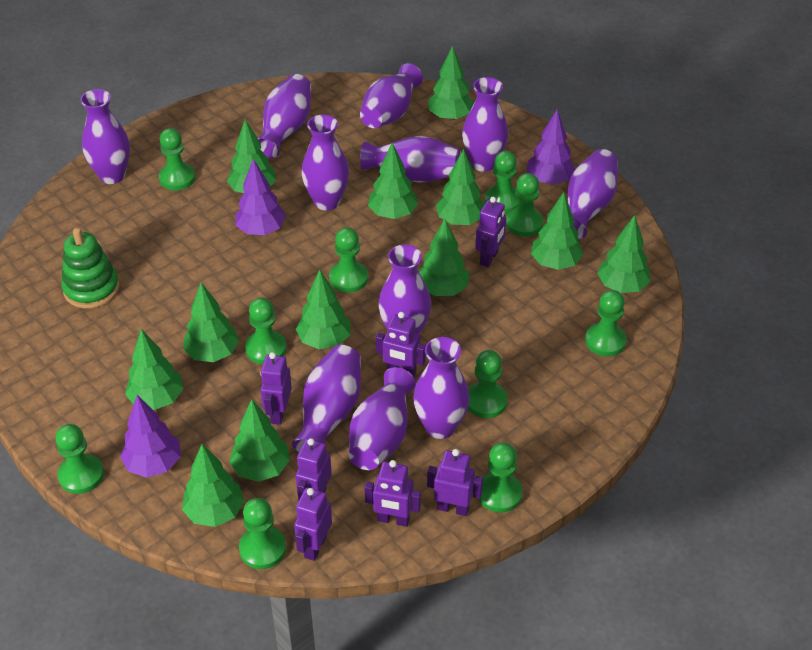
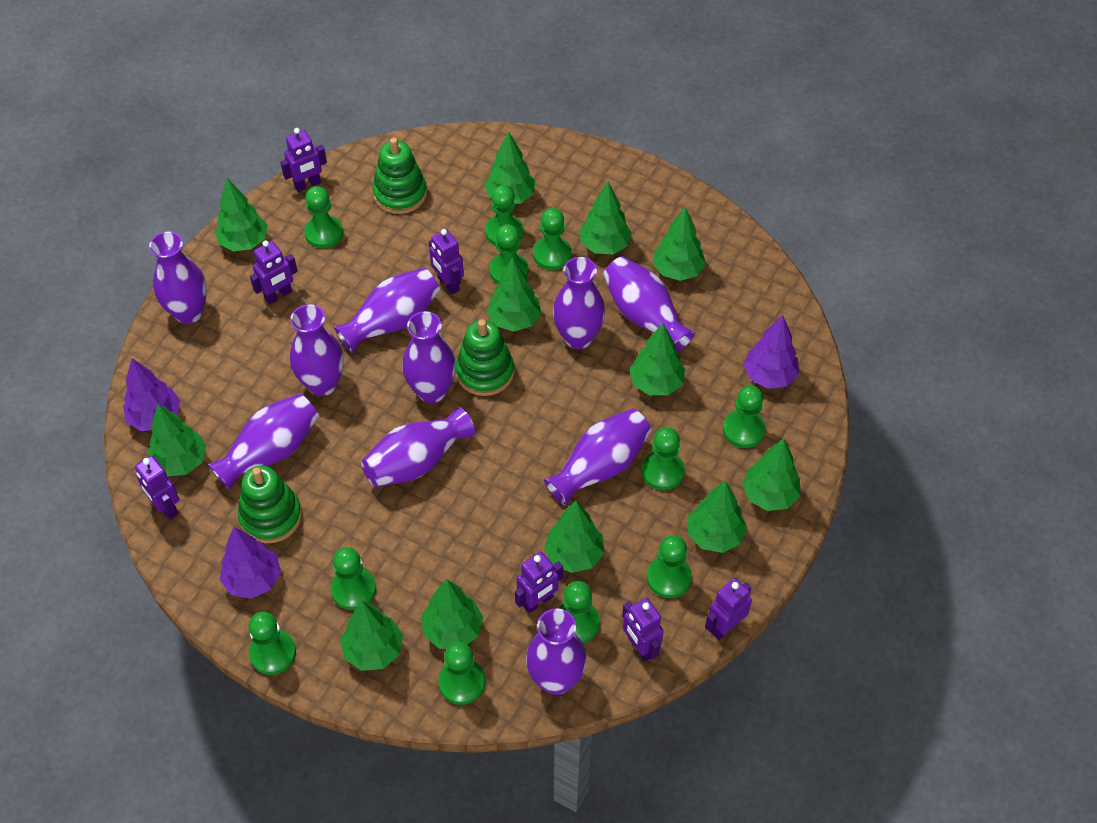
green pawn: 10 -> 11
green stacking toy: 1 -> 3
purple vase: 11 -> 10

